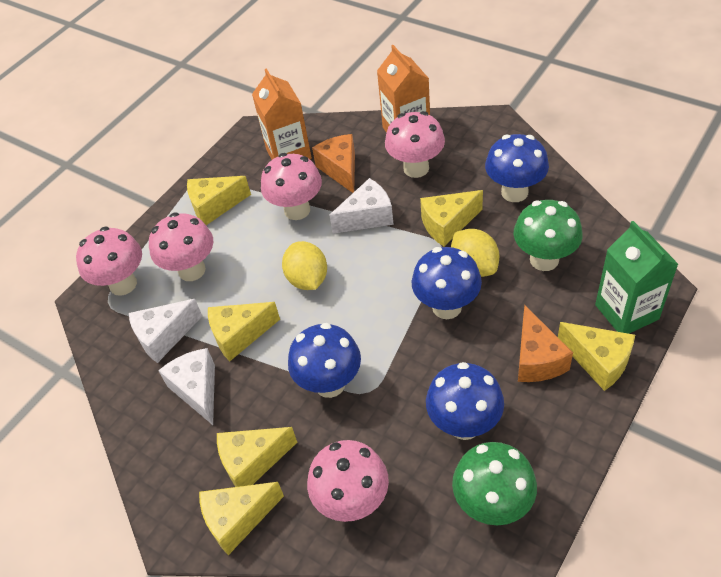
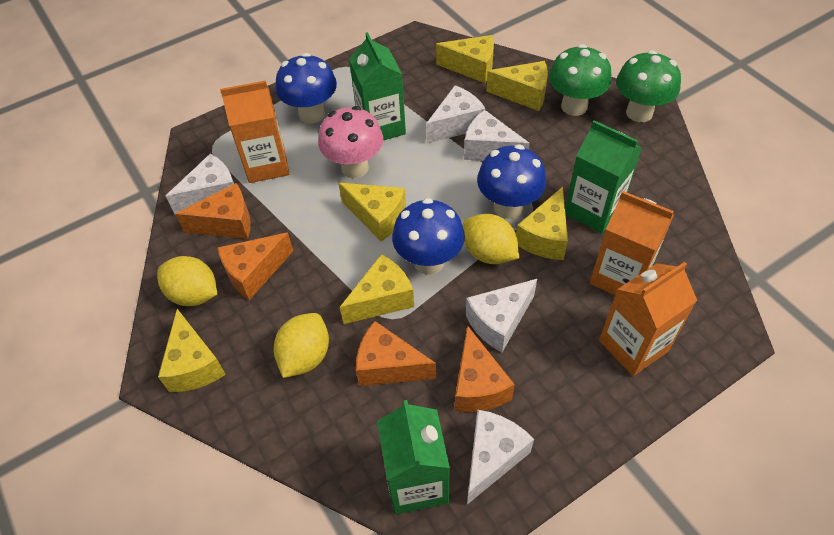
blue mushroom: 4 -> 3
green carton: 1 -> 3
orange carton: 2 -> 3
orange cheese: 2 -> 4
pink mushroom: 5 -> 1
white cheese: 3 -> 5
yellow lemon: 2 -> 3

